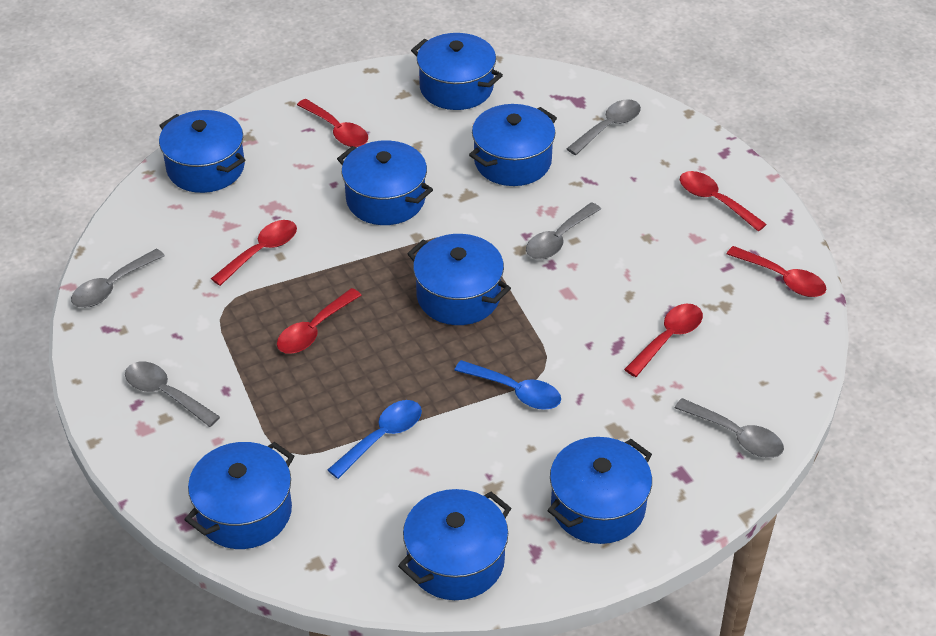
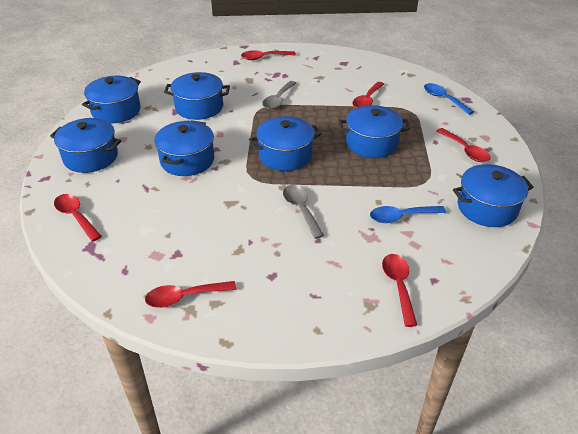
blue pot: 8 -> 7
grey spoon: 5 -> 2

